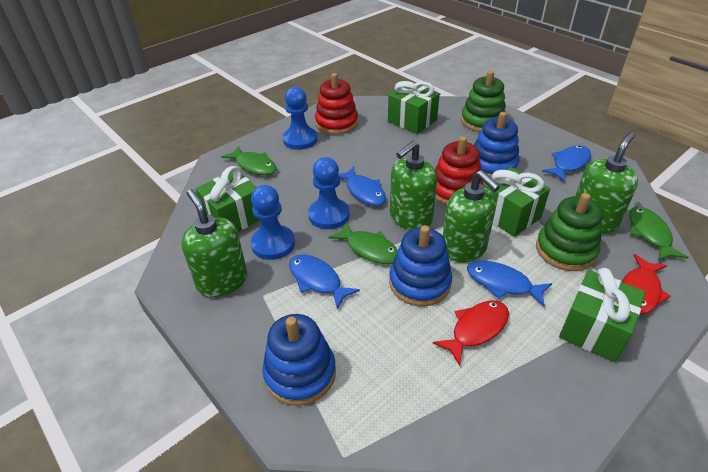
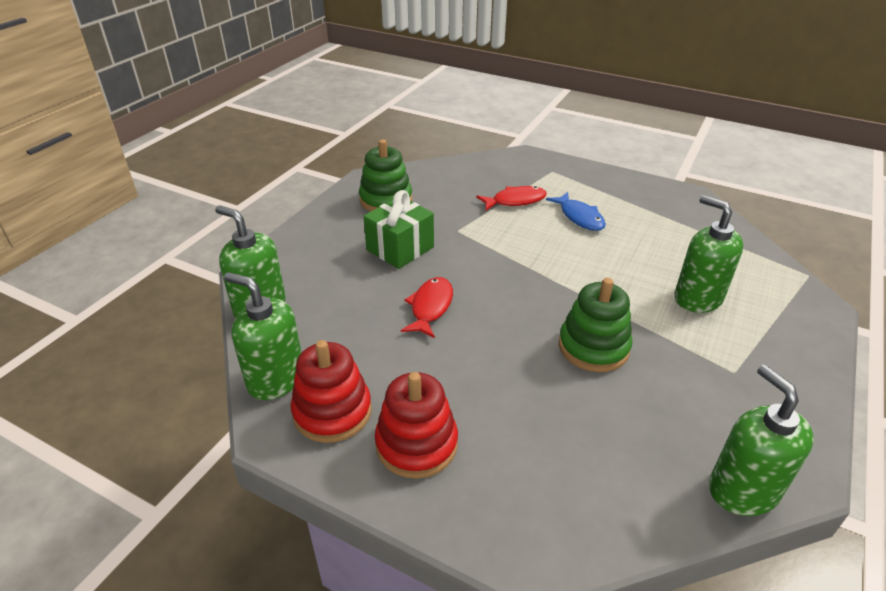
blue fish: 4 -> 1
blue pawn: 3 -> 0
blue stacking toy: 3 -> 0
green fish: 3 -> 0
green gift: 4 -> 1

